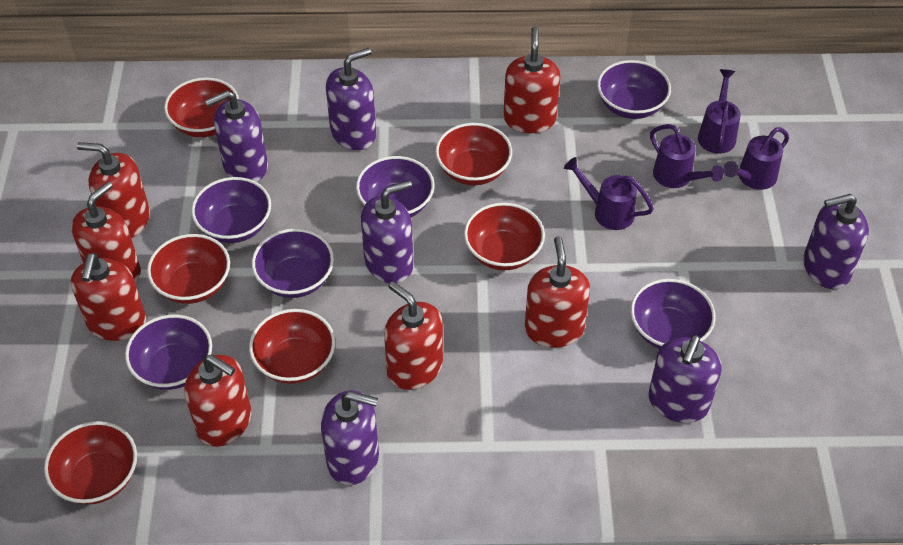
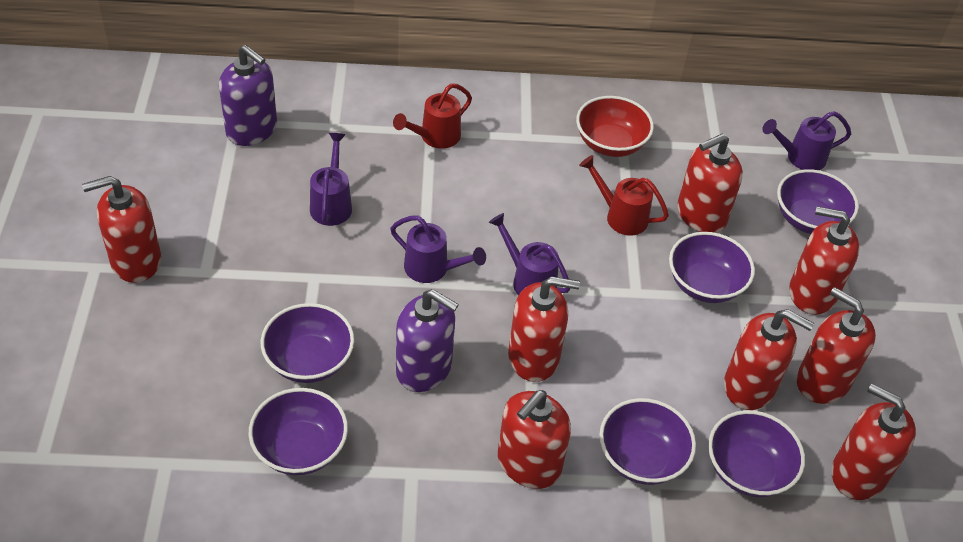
purple soap dispenser: 6 -> 2
red bowl: 6 -> 1
red soap dispenser: 7 -> 8
red watering can: 0 -> 2

